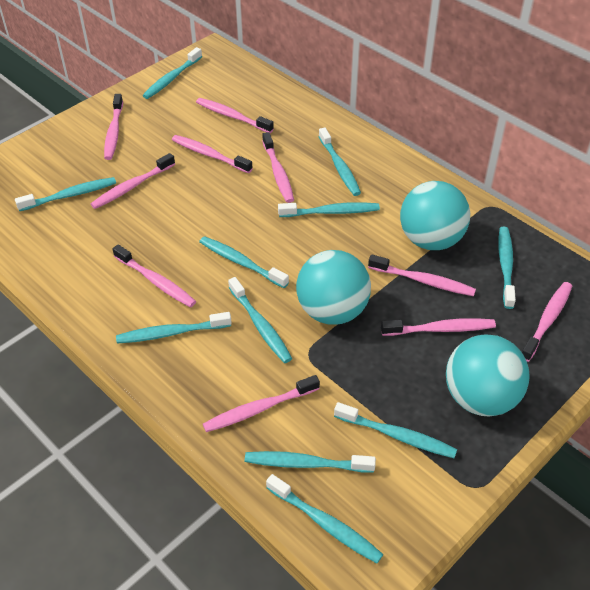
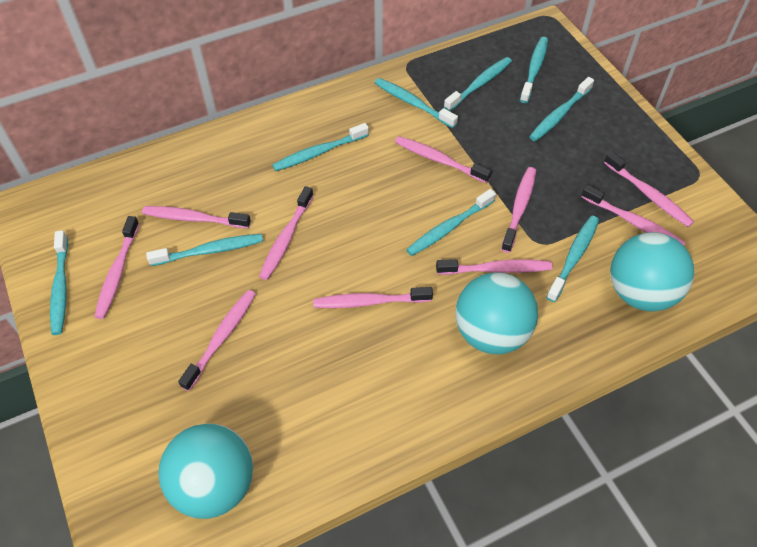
turquoise toothbrush: 11 -> 9

